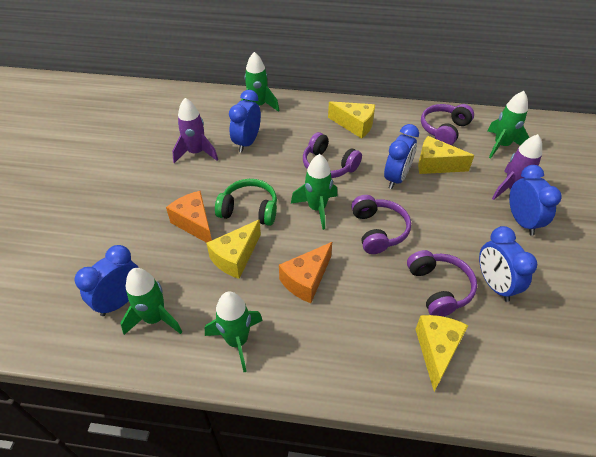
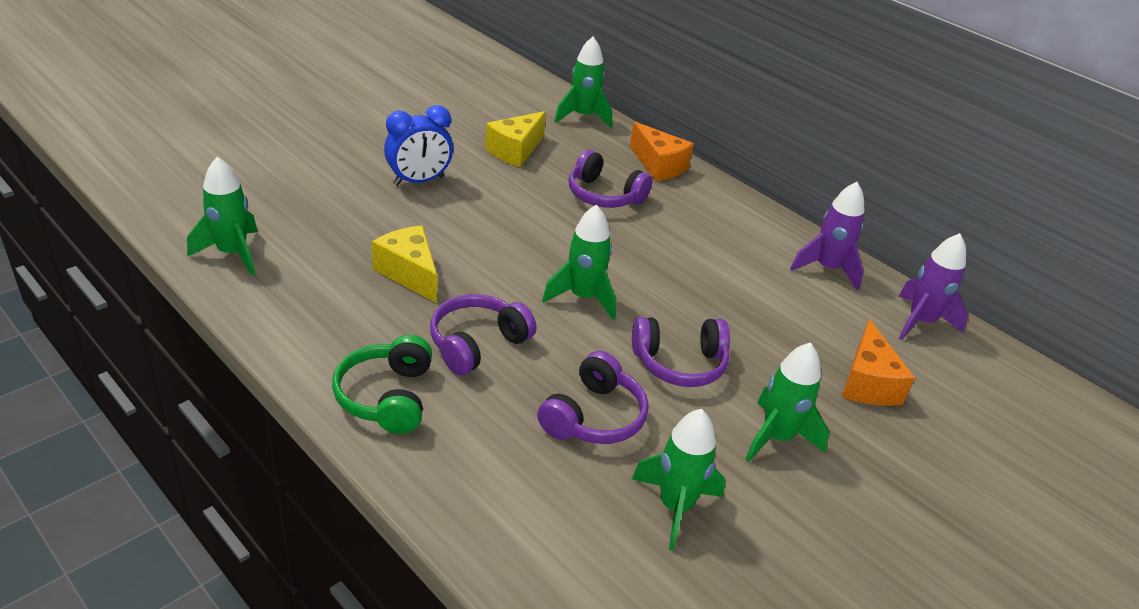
blue clock: 5 -> 1
yellow cheese: 4 -> 2

